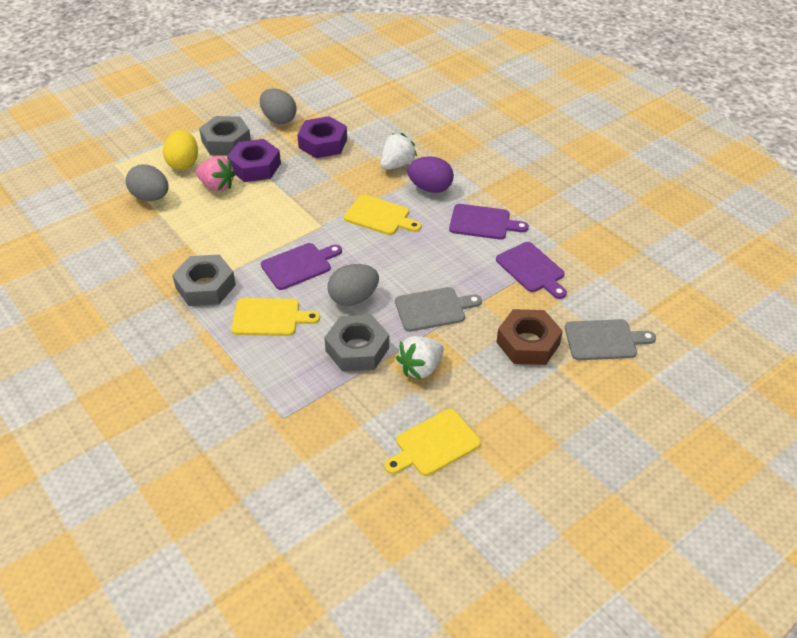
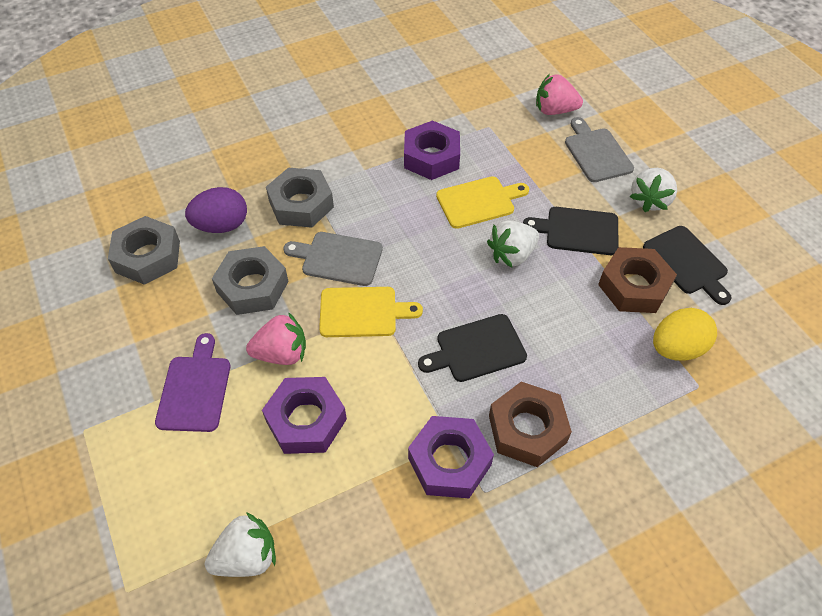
black cutting board: 0 -> 3
brown nut: 1 -> 2
grey egg: 3 -> 0
pink strawberry: 1 -> 2
purple cutting board: 3 -> 1
purple nut: 2 -> 3
white strawberry: 2 -> 3
yellow cutting board: 3 -> 2

